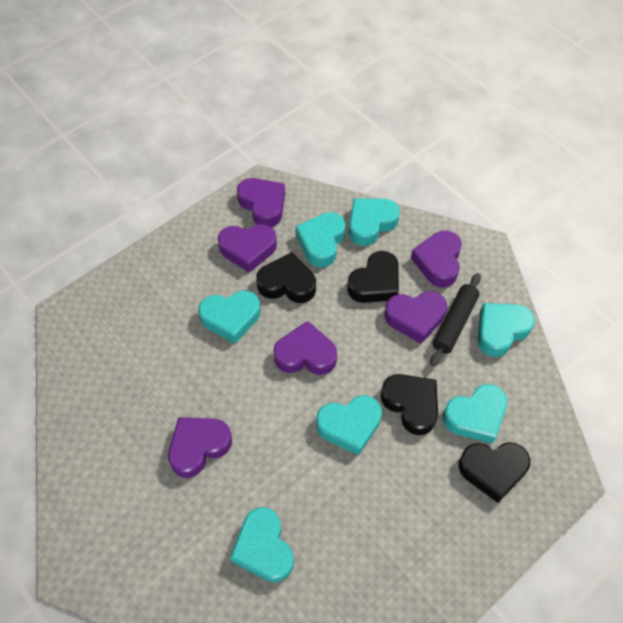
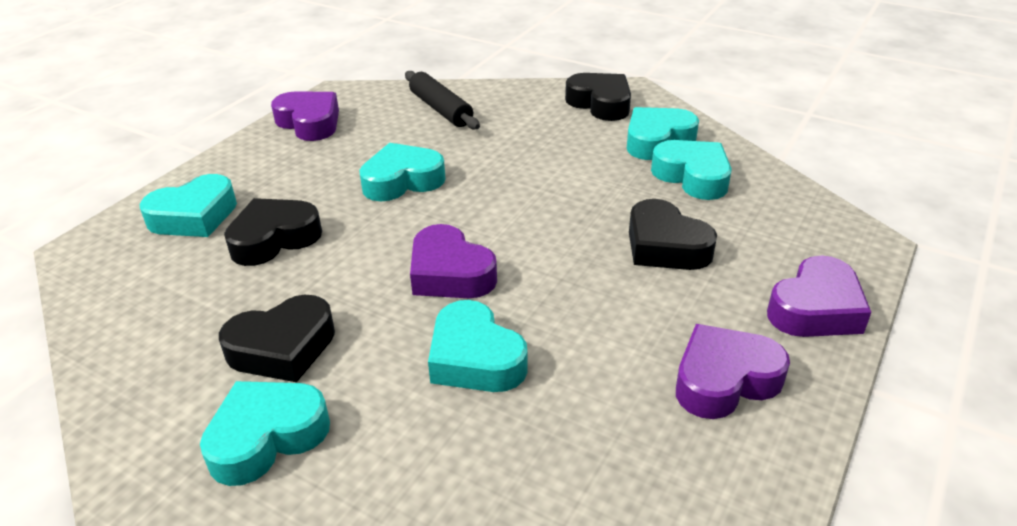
purple heart: 6 -> 4
turquoise heart: 7 -> 6

